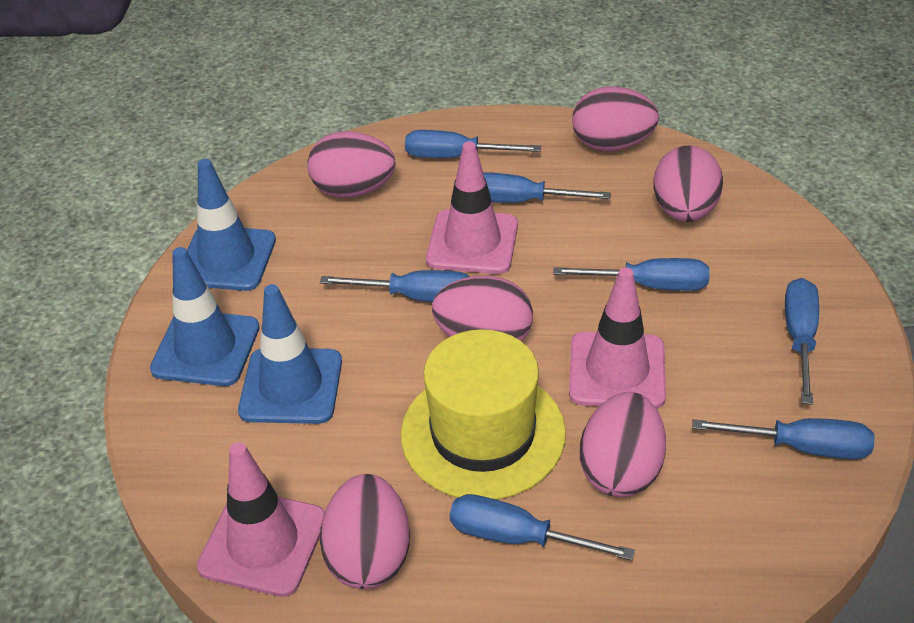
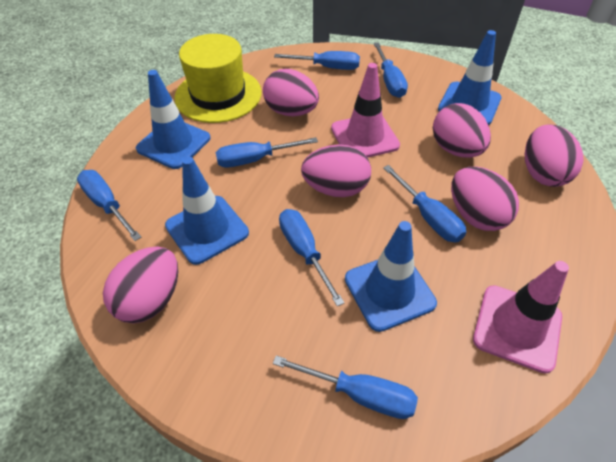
blue traffic cone: 3 -> 4
pink traffic cone: 3 -> 2

